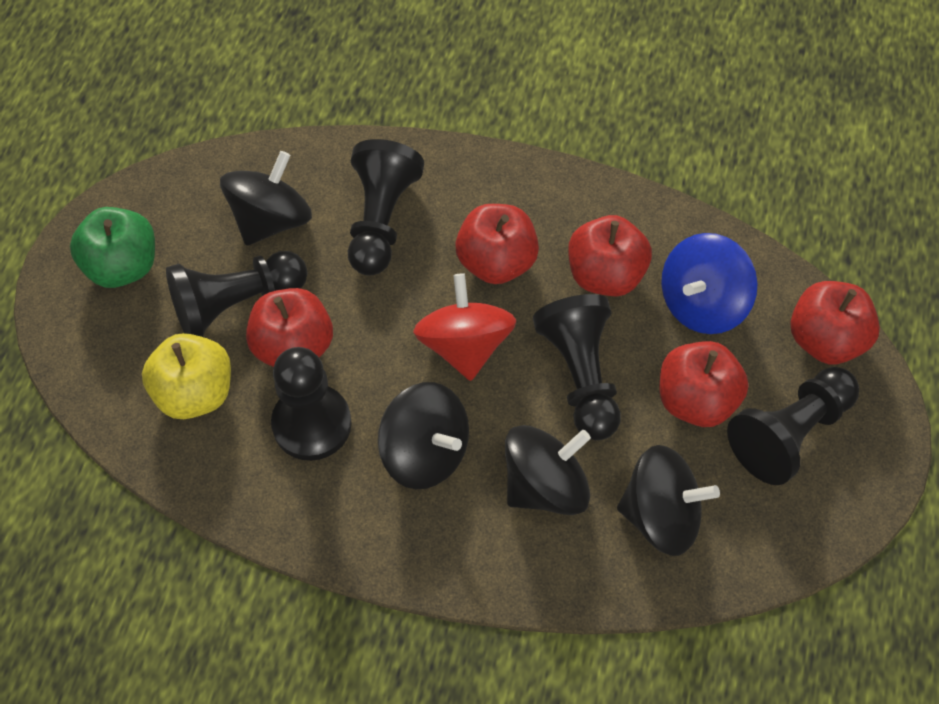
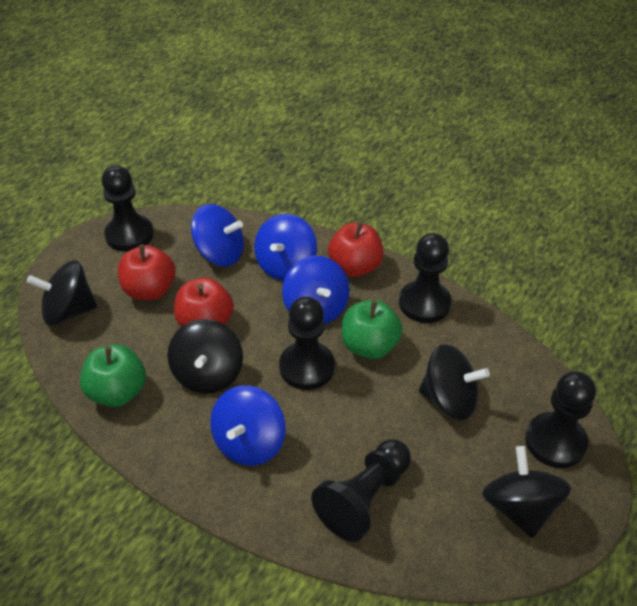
blue spinning top: 1 -> 4
green apple: 1 -> 2
red apple: 5 -> 3
red spinning top: 1 -> 0
yellow apple: 1 -> 0

